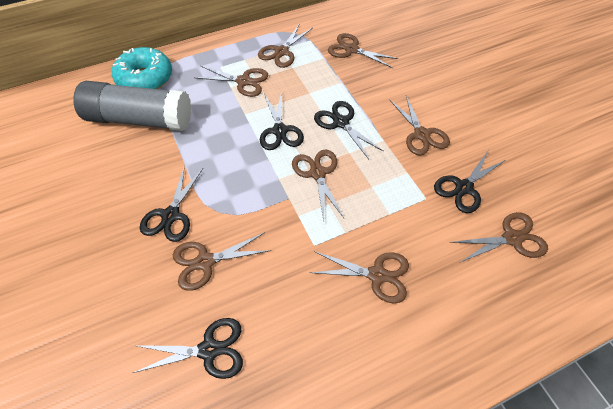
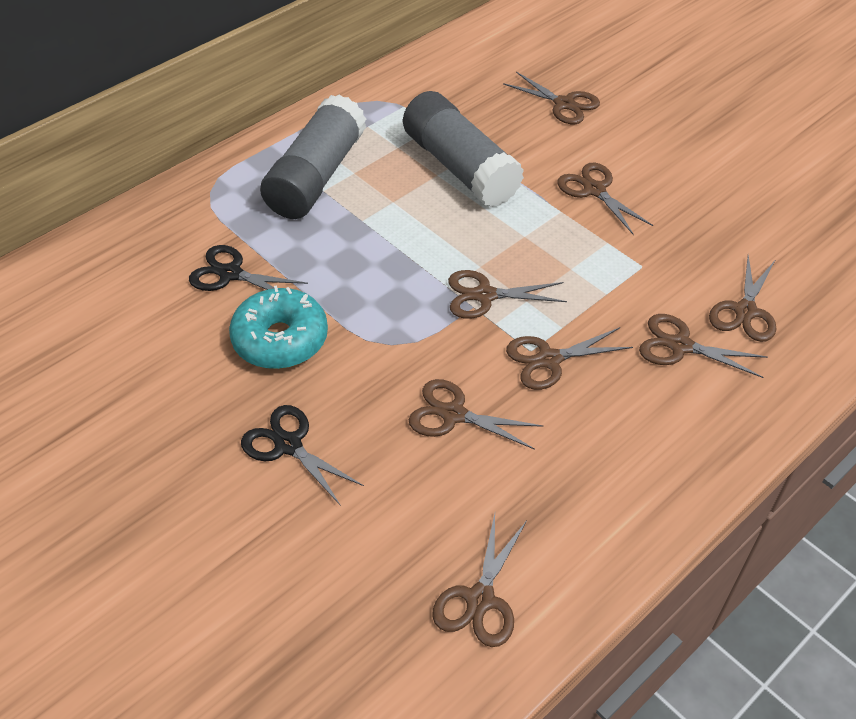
black scissors: 5 -> 2
grey glue stick: 1 -> 2

